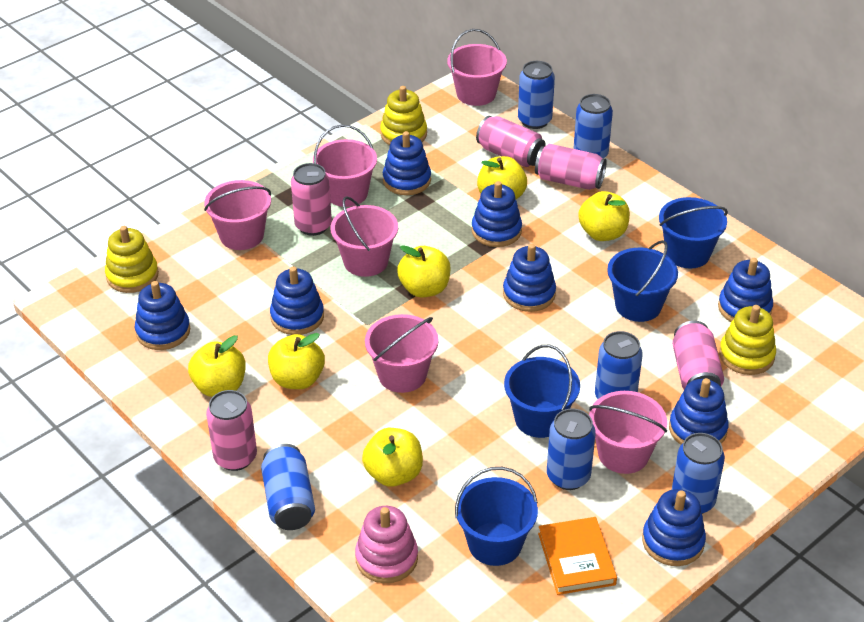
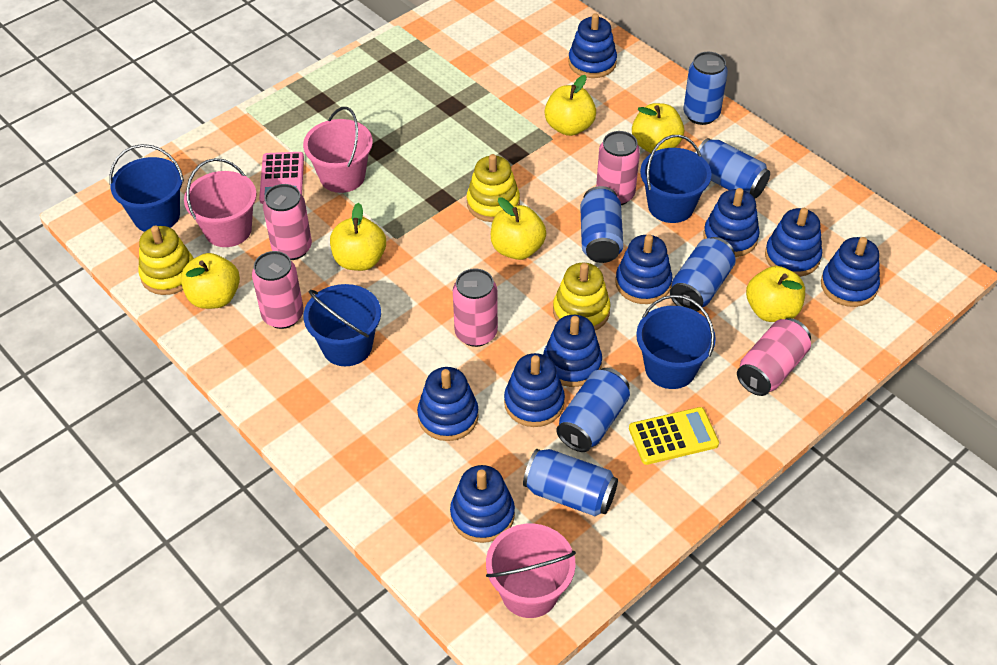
blue stacking toy: 8 -> 9
orange book: 1 -> 0
pink bucket: 6 -> 3
pink calculator: 0 -> 1
pink stacking toy: 1 -> 0
yellow calculator: 0 -> 1

